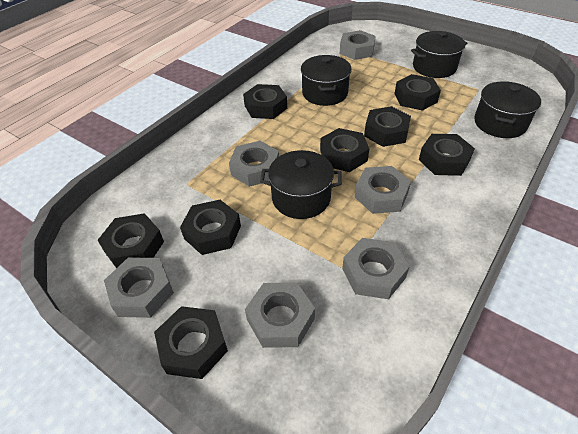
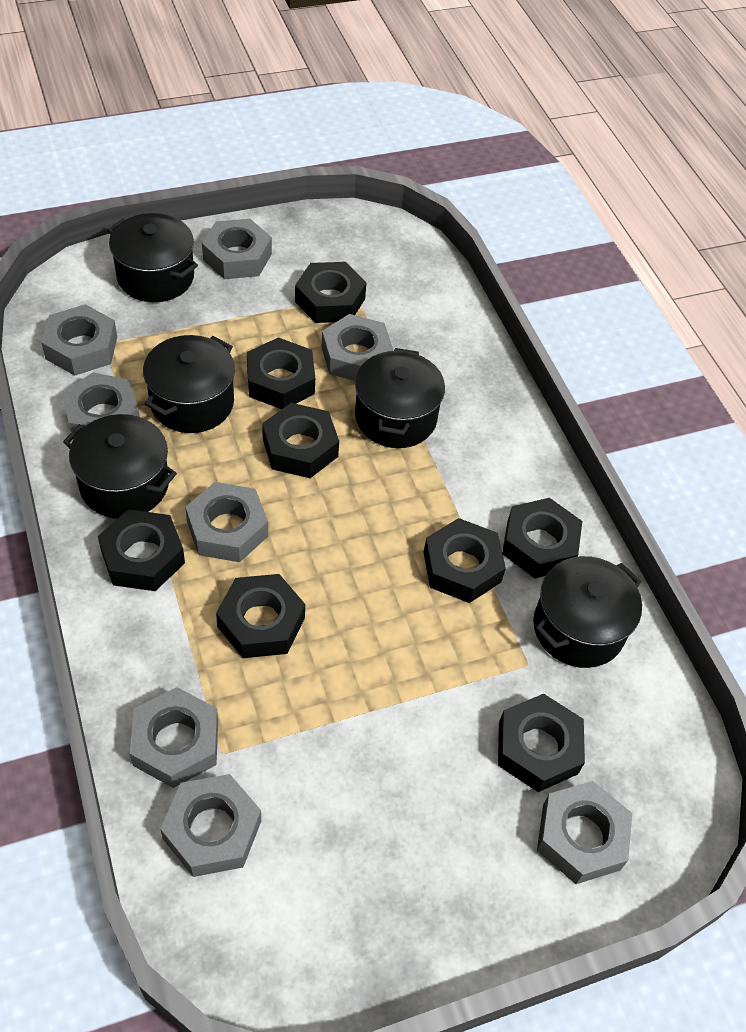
black pot: 4 -> 5
grey nut: 6 -> 8

